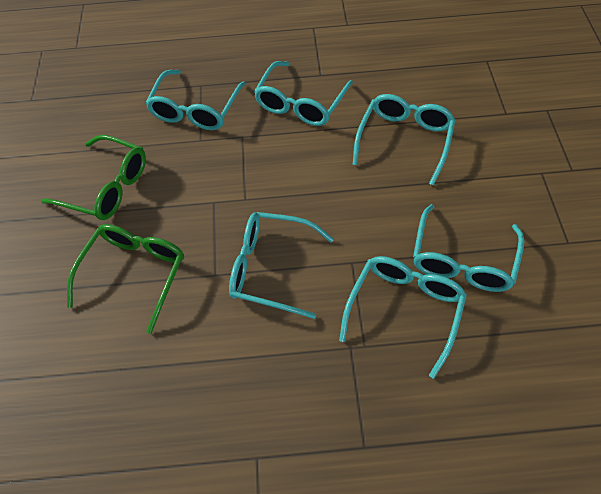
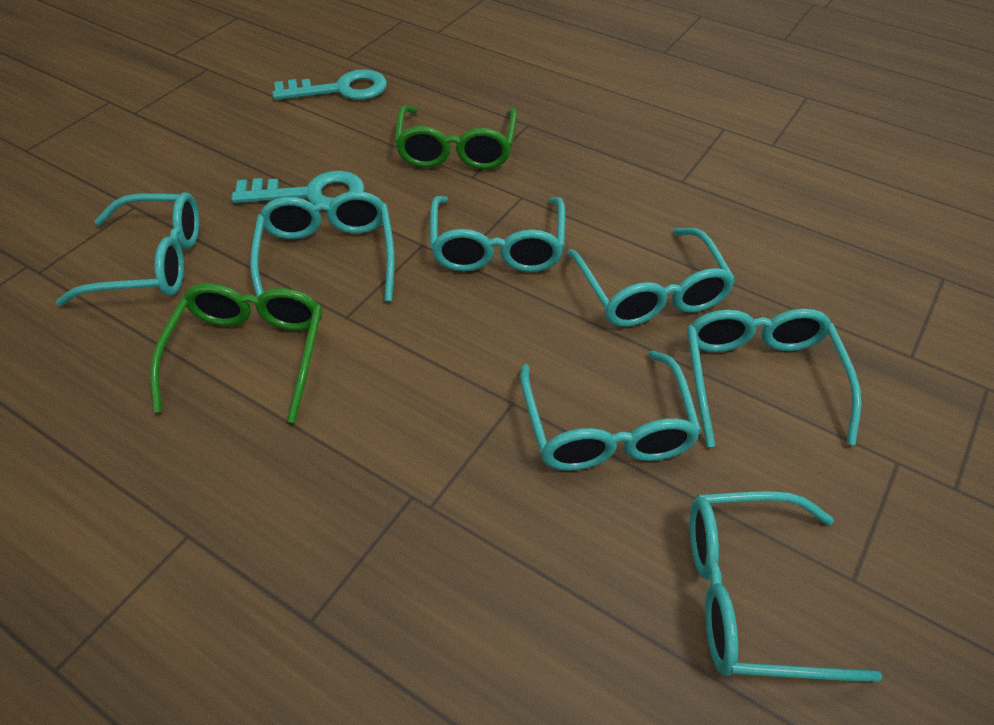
turquoise glasses: 6 -> 7
turquoise key: 0 -> 2

